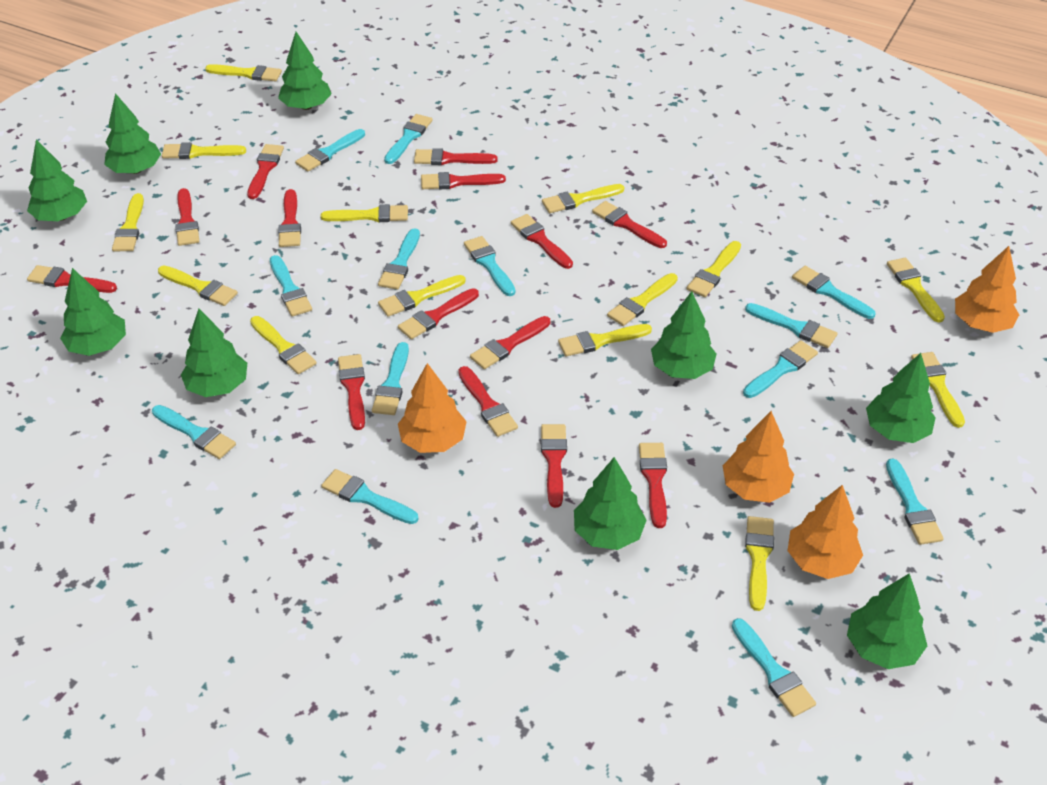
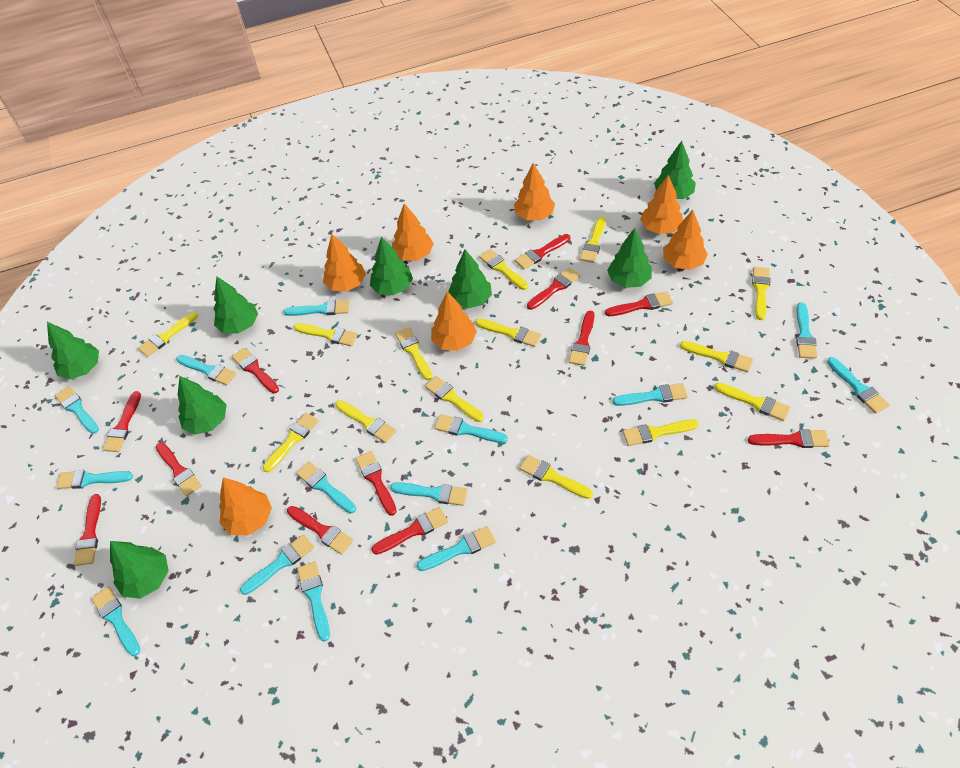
green tree: 9 -> 8
orange tree: 4 -> 7
red brush: 14 -> 12
turquoise brush: 13 -> 14

